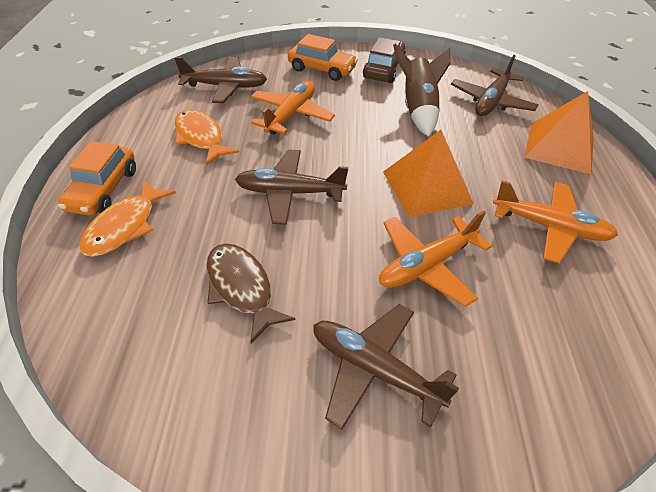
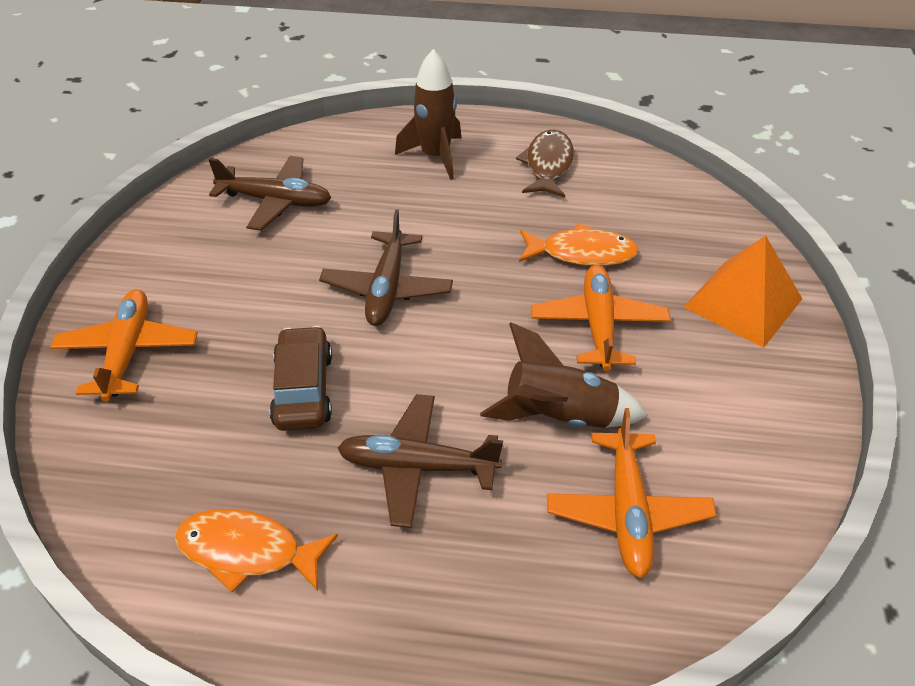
brown plane: 4 -> 3
brown rocket: 1 -> 2
orange car: 2 -> 0
orange pyramid: 2 -> 1

